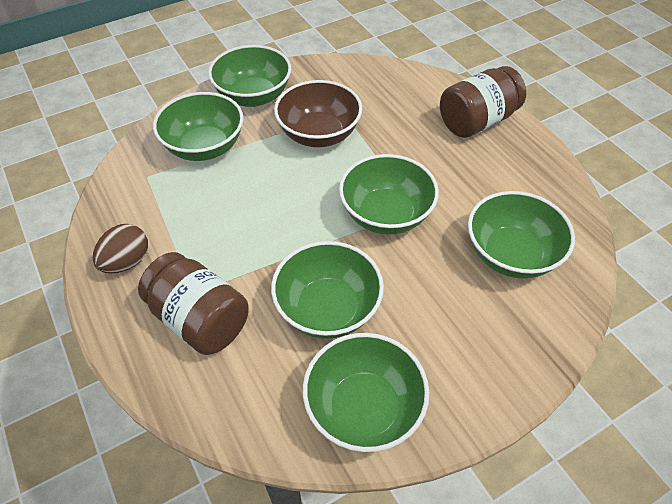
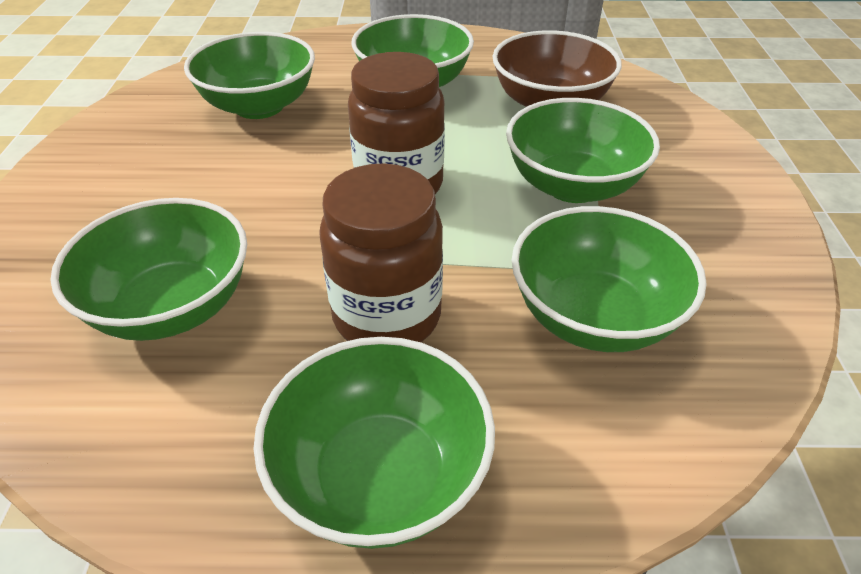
brown egg: 1 -> 0

